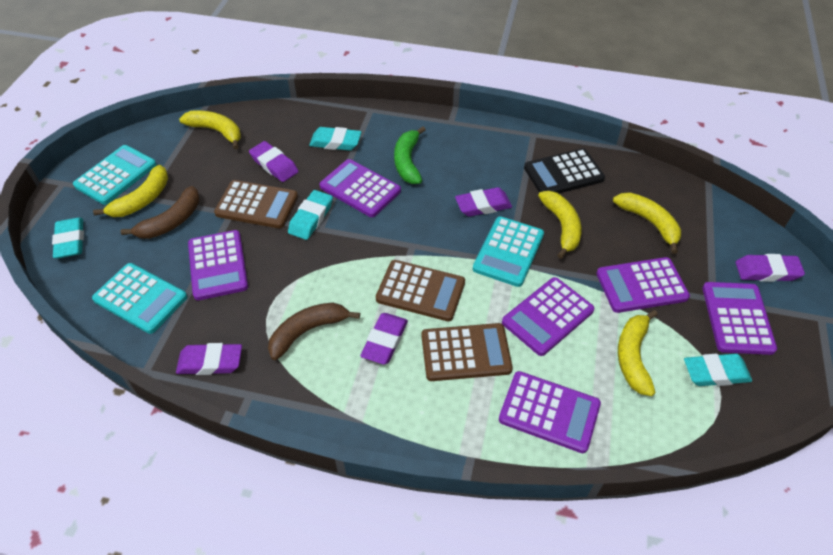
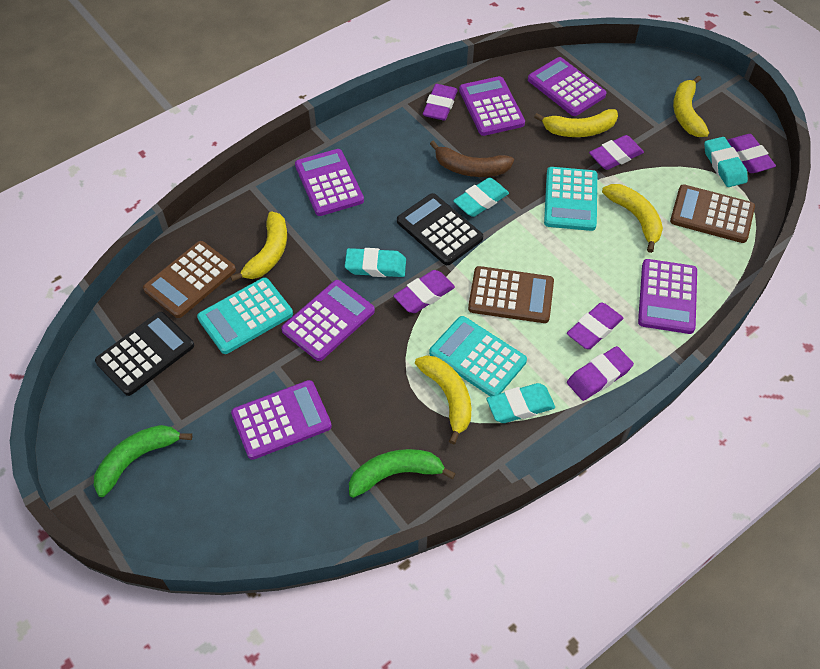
black calculator: 1 -> 2
brown banana: 2 -> 1
green banana: 1 -> 2
purple eraser: 5 -> 6

